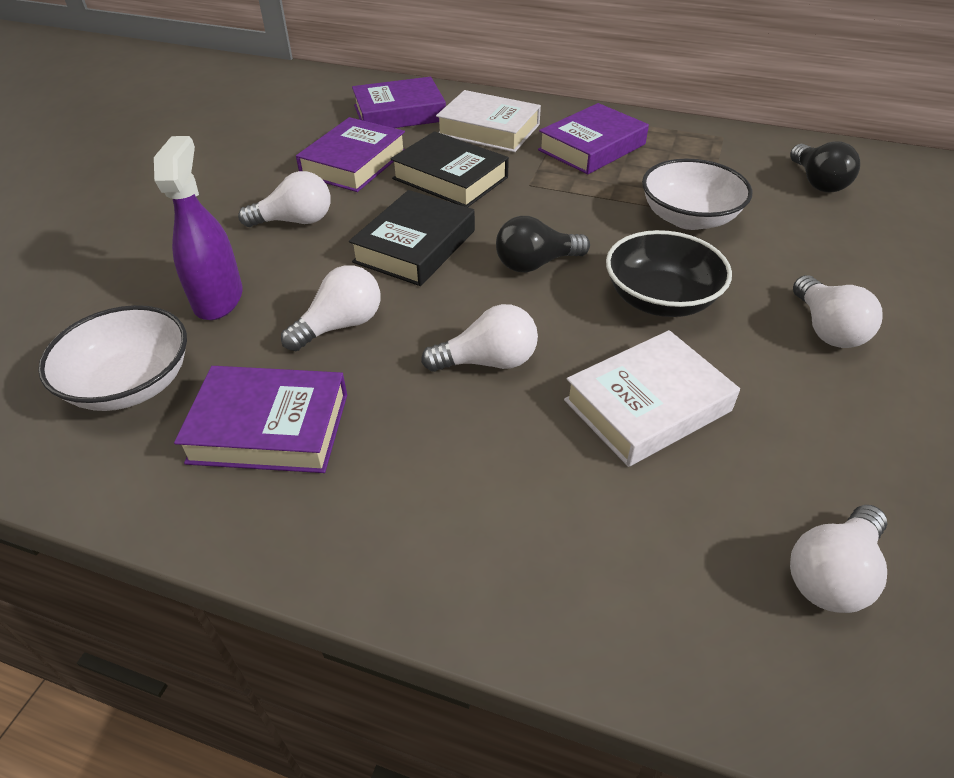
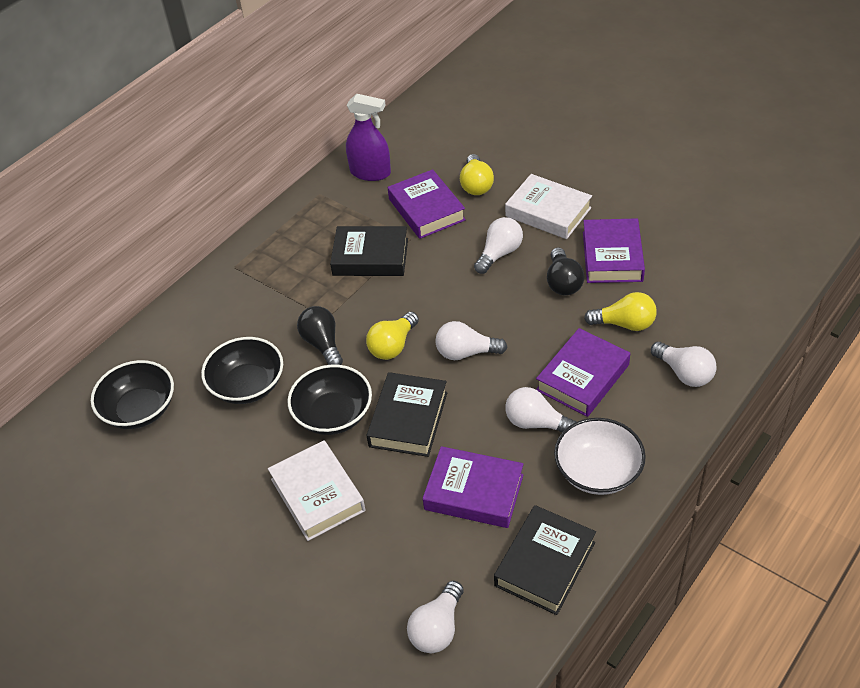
black book: 2 -> 3
black bowl: 1 -> 3
white bowl: 2 -> 1
yellow light bulb: 0 -> 3

